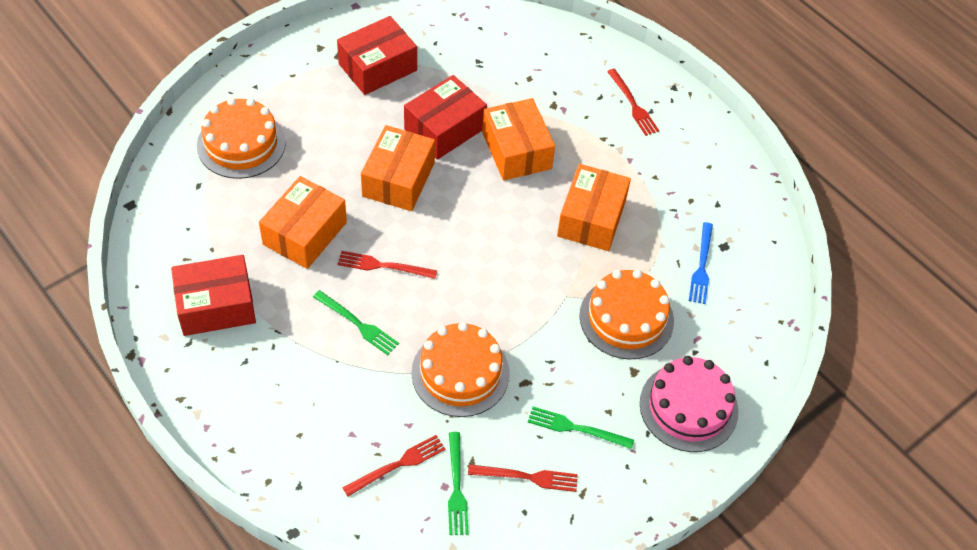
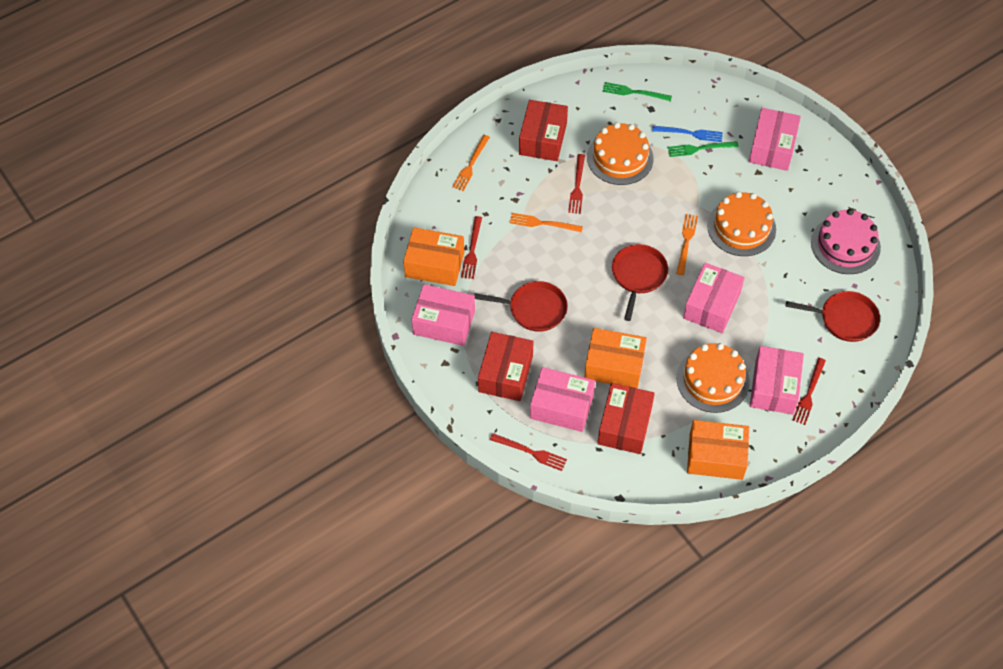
green fork: 3 -> 2
orange box: 4 -> 3
orange fork: 0 -> 3
pink box: 0 -> 5
red pan: 0 -> 3

